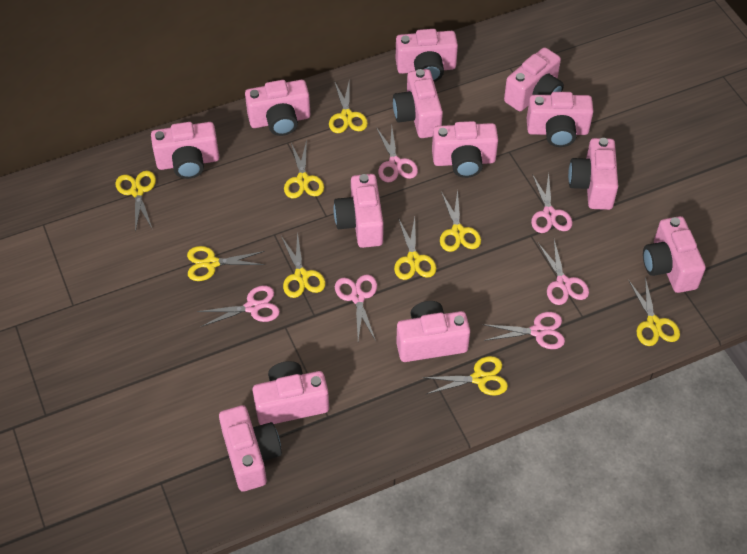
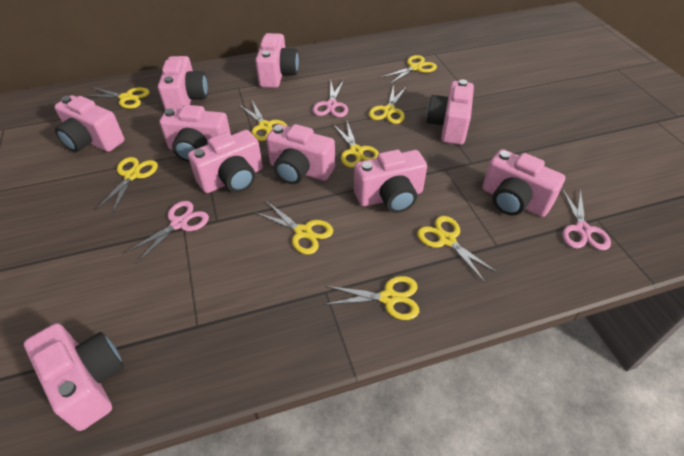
pink camera: 13 -> 10
pink scissors: 6 -> 3

